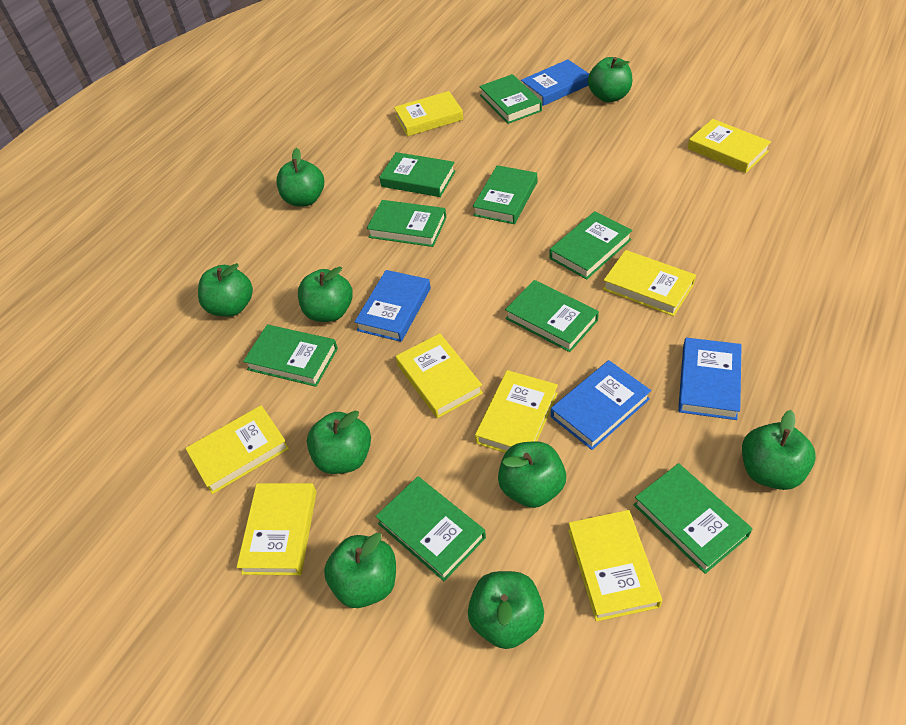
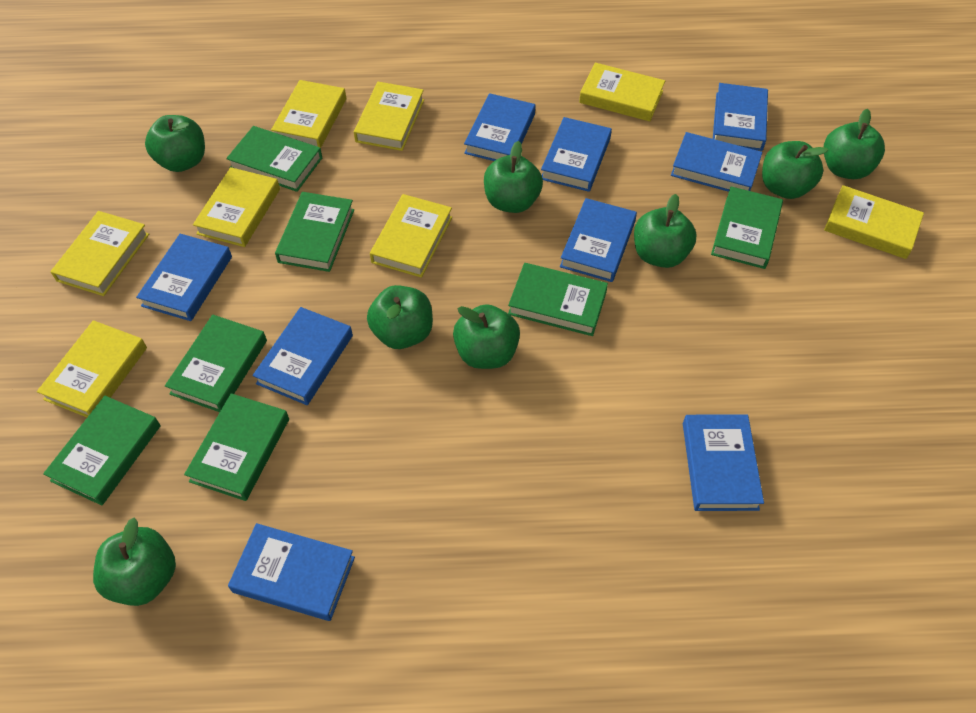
blue book: 4 -> 9
green apple: 9 -> 8
green book: 9 -> 7

